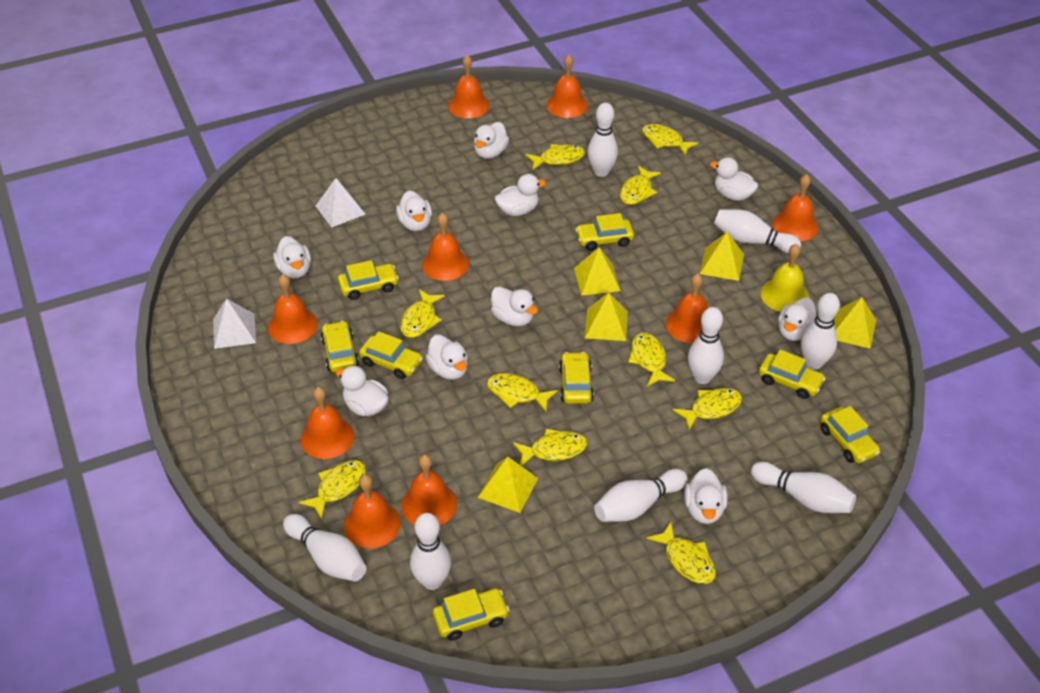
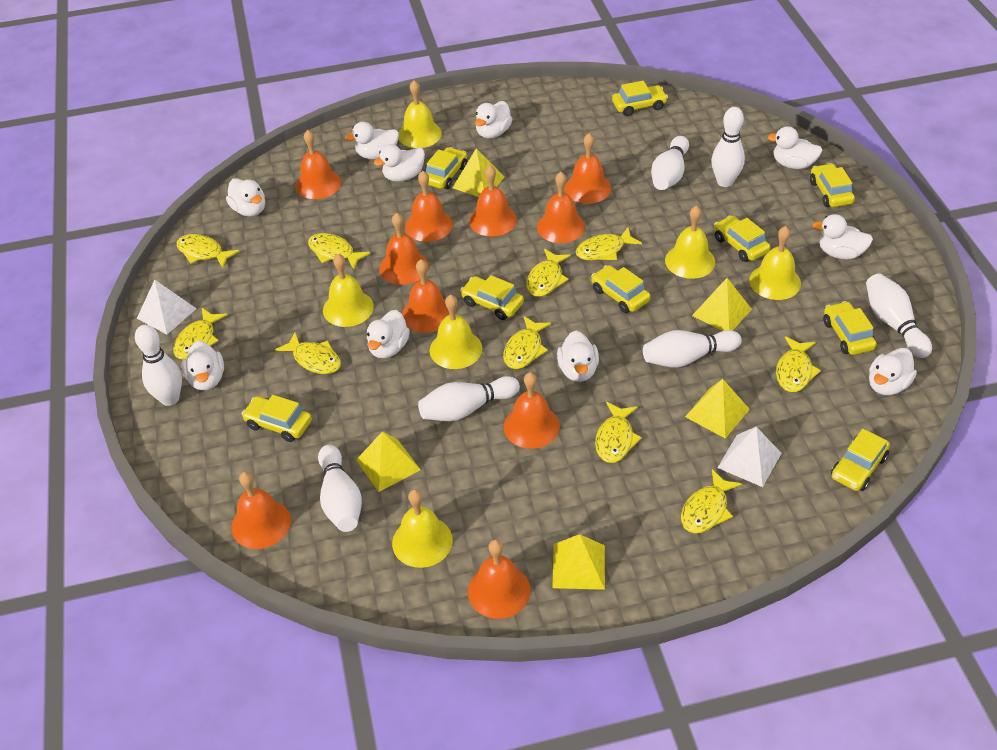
orange bell: 9 -> 10
white bowling pin: 8 -> 7
yellow bell: 1 -> 6
yellow car: 8 -> 9

